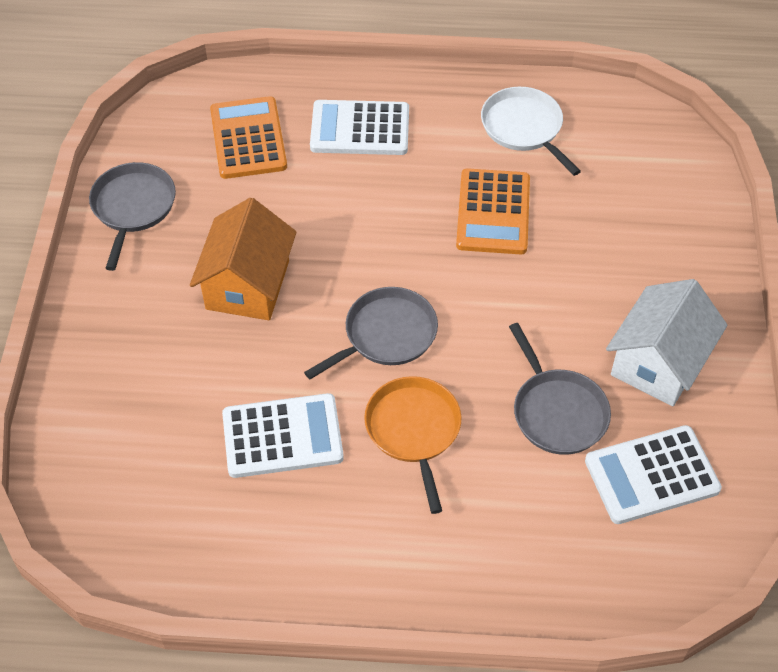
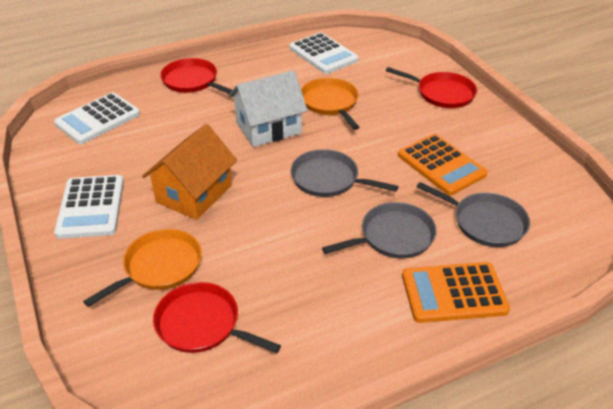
orange pan: 1 -> 2
red pan: 0 -> 3
white pan: 1 -> 0

